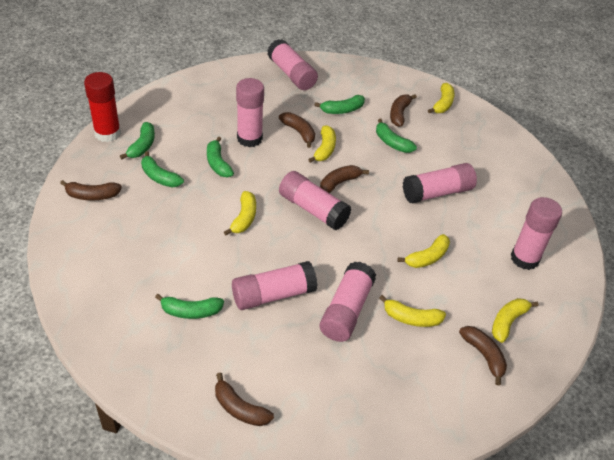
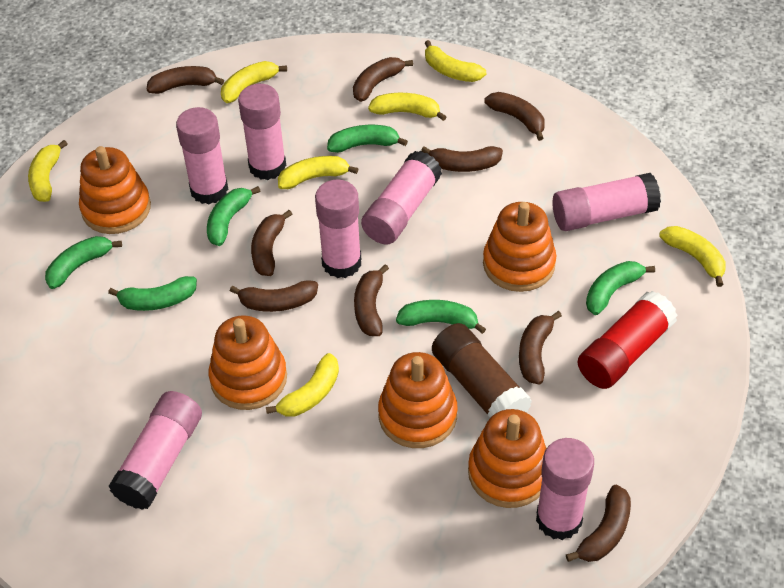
brown banana: 6 -> 9
brown glue stick: 0 -> 1
orange stacking toy: 0 -> 5
yellow banana: 6 -> 7

